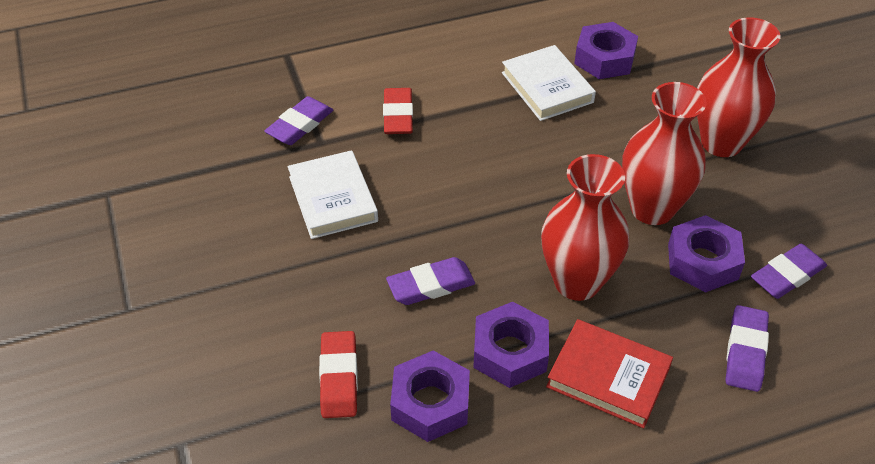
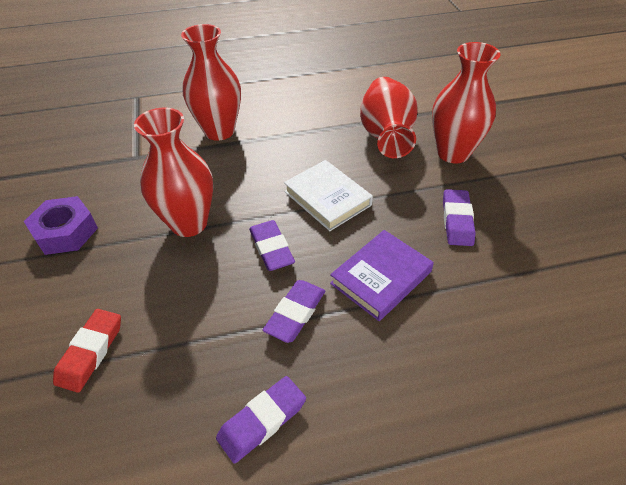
purple book: 0 -> 1
purple nut: 4 -> 1
red book: 1 -> 0
red eraser: 2 -> 1
red vase: 3 -> 4
white book: 2 -> 1

